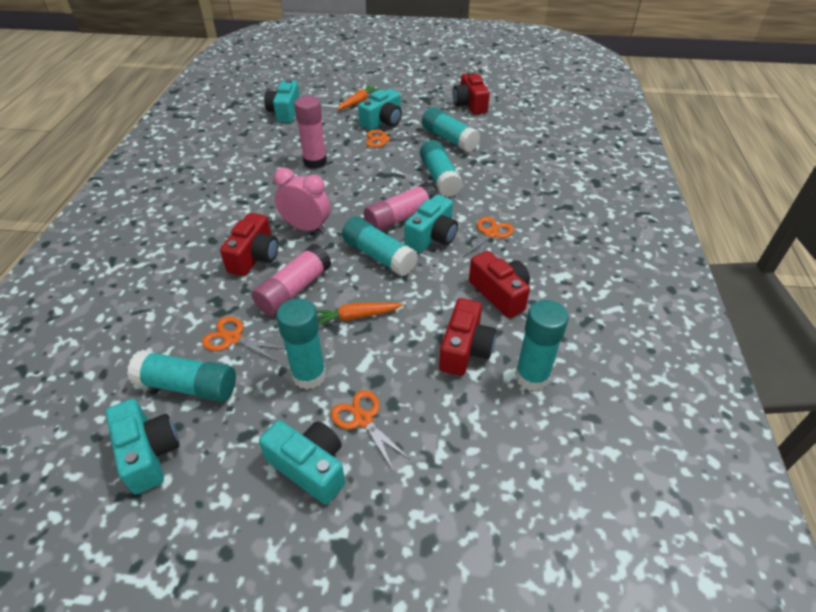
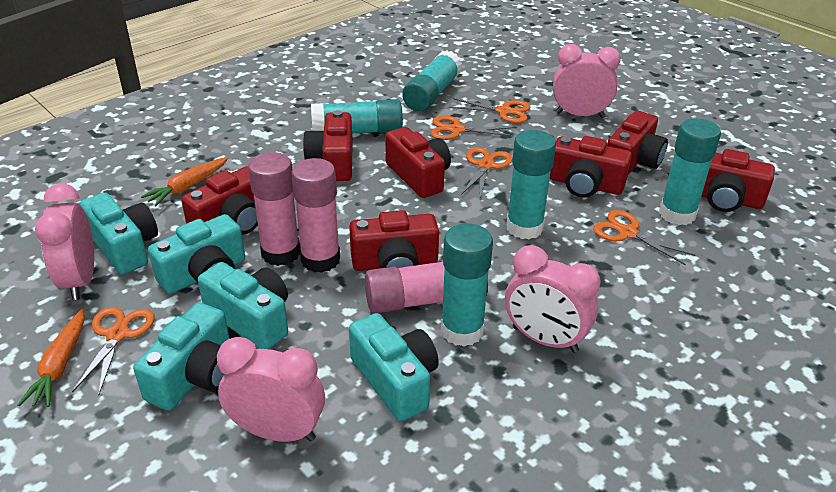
orange scissors: 4 -> 5
pink clock: 1 -> 4
red camera: 4 -> 7
turquoise glue stick: 6 -> 5

